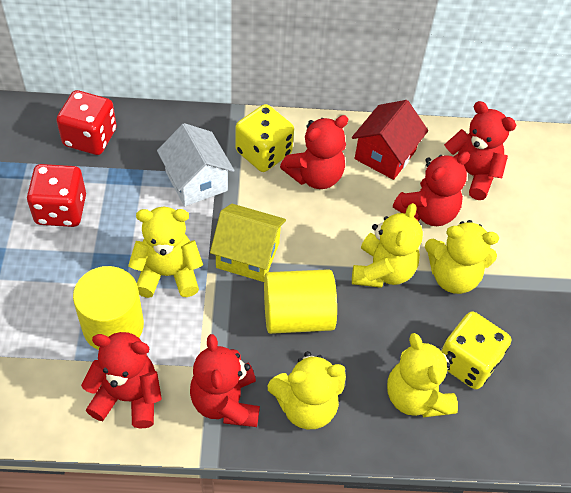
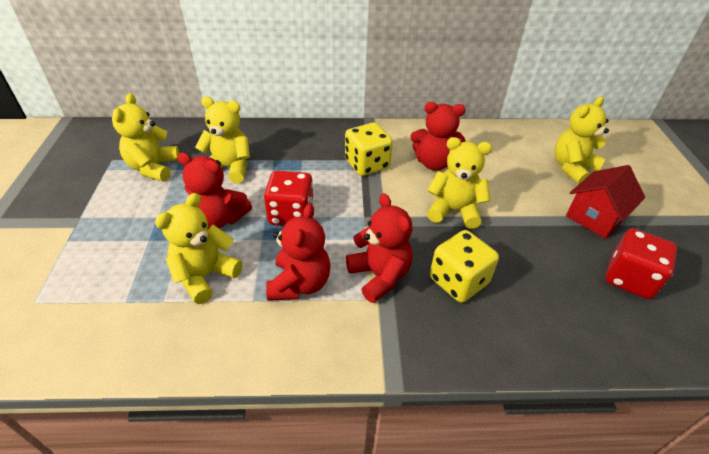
red teddy bear: 5 -> 4
white house: 1 -> 0
yellow cylinder: 2 -> 0
yellow house: 1 -> 0

